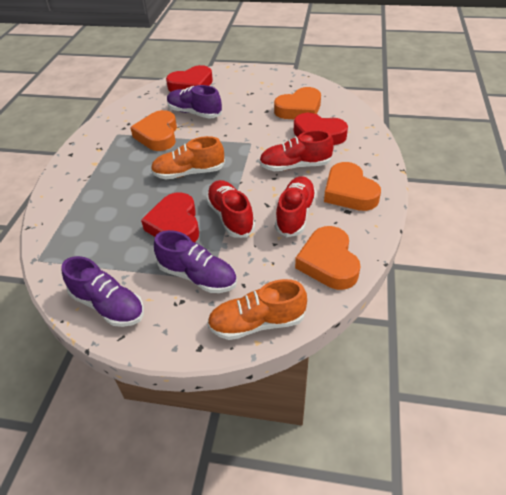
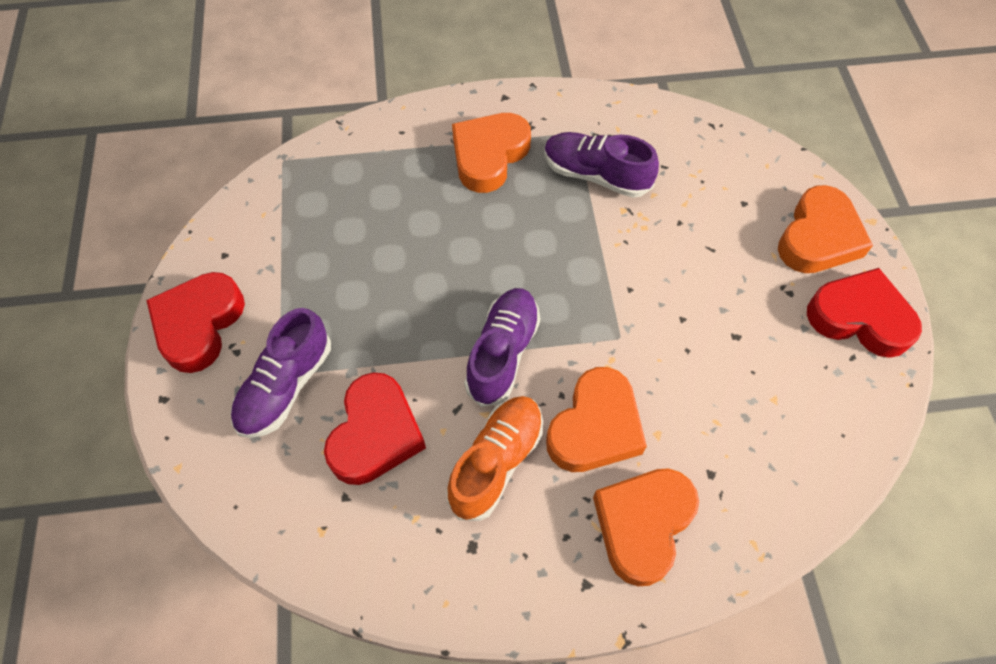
orange shoe: 2 -> 1
red shoe: 3 -> 0

